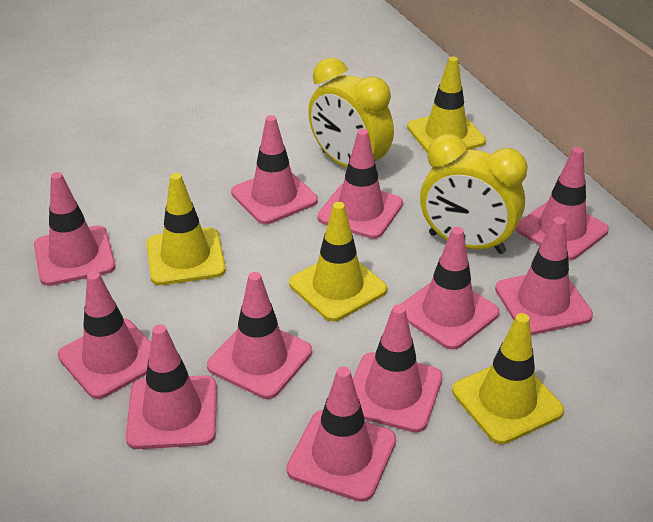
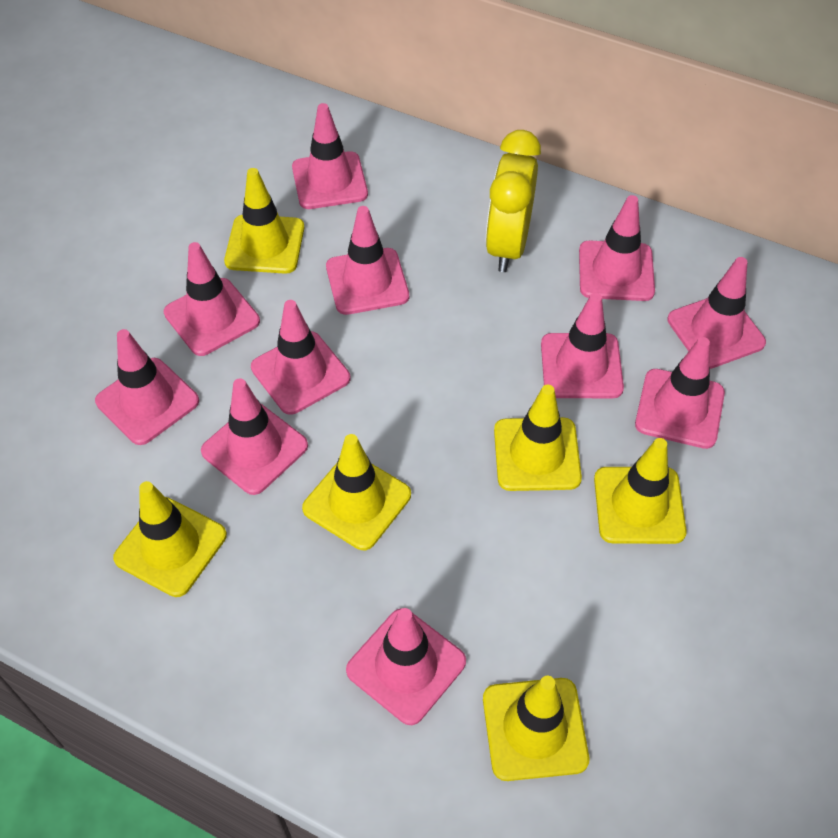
yellow clock: 2 -> 1
yellow traffic cone: 4 -> 6

